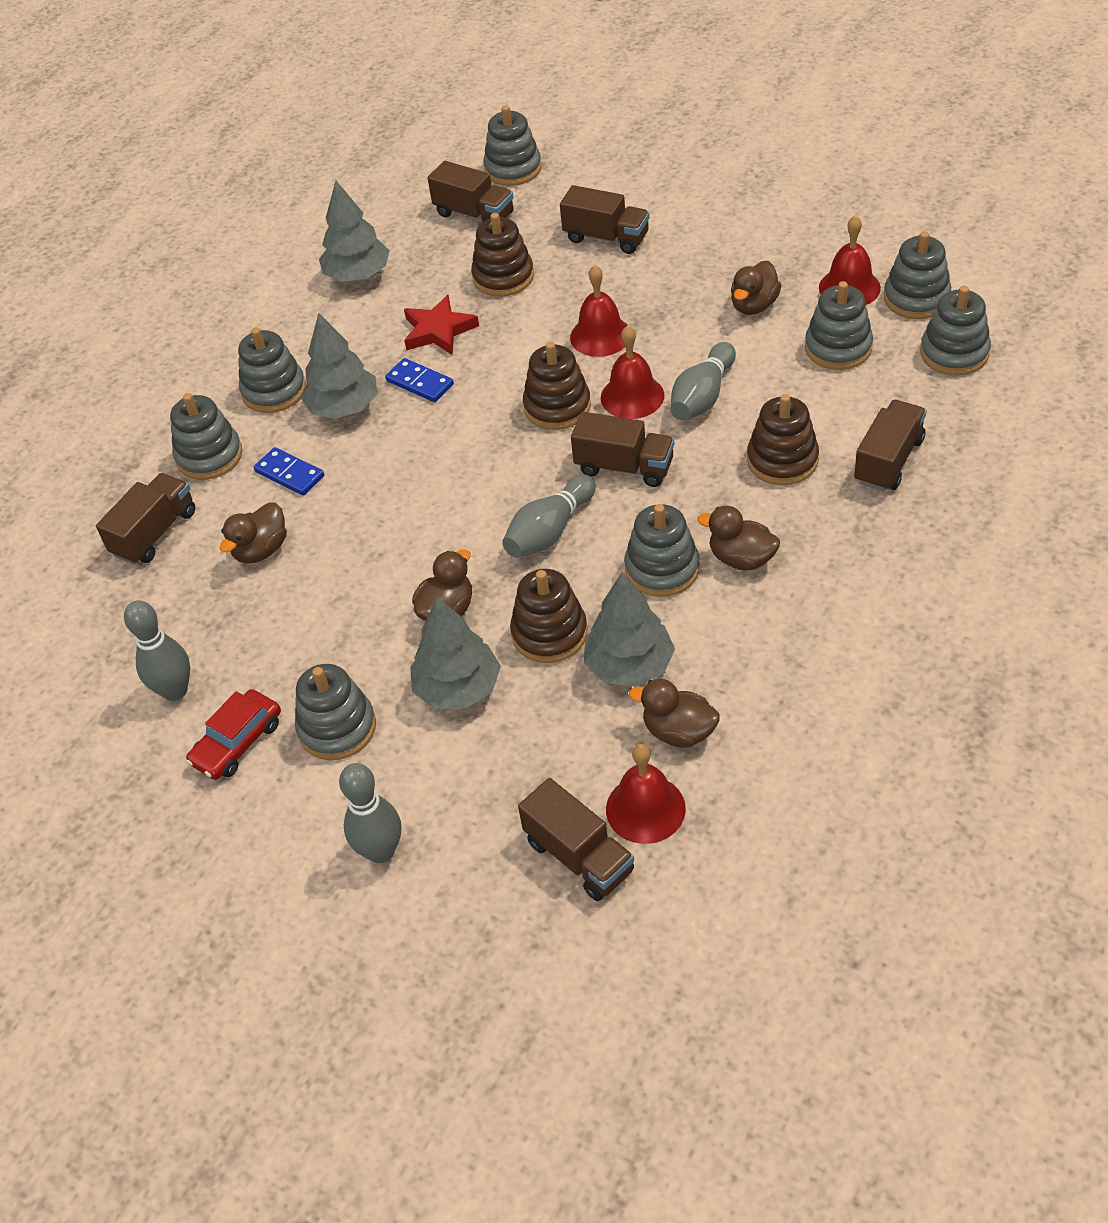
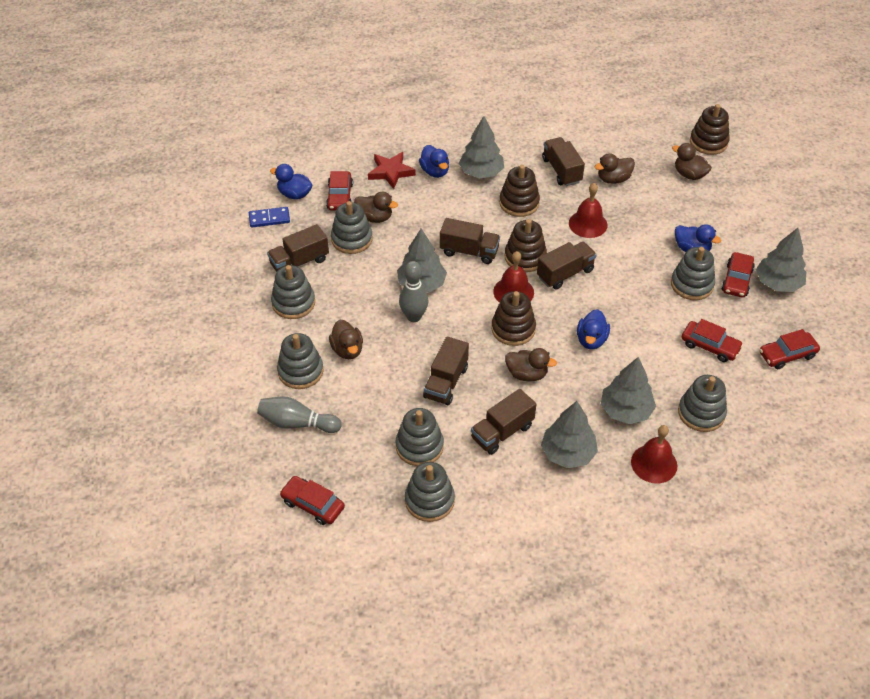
blue domino: 2 -> 1
blue duck: 0 -> 4
grey bowling pin: 4 -> 2
grey stacking toy: 8 -> 7
grey tree: 4 -> 5
red bell: 4 -> 3
red car: 1 -> 5

